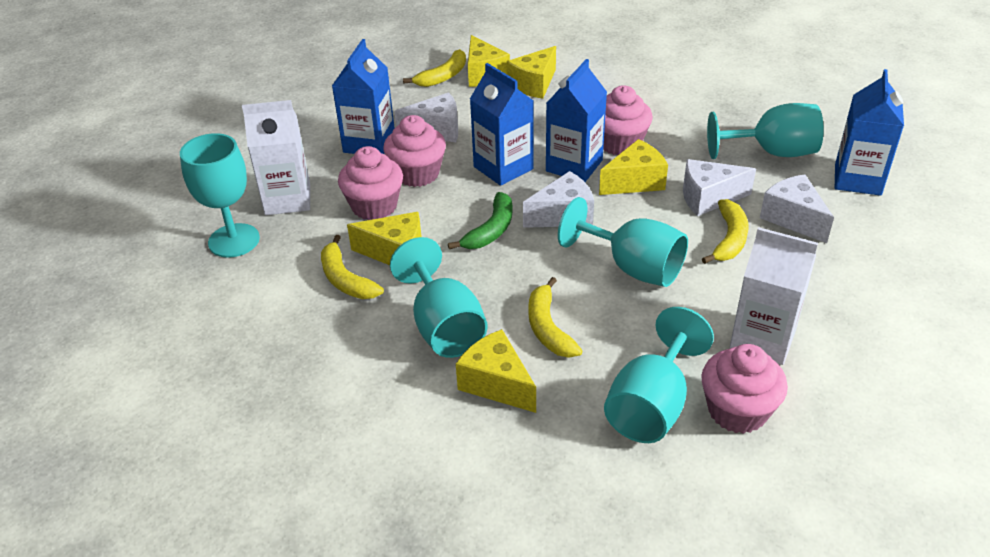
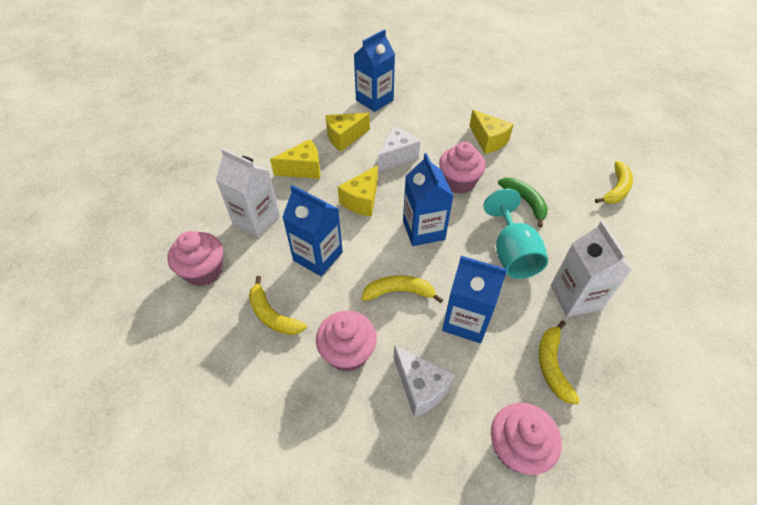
turquoise goblet: 5 -> 1
white cheese: 4 -> 2
yellow cheese: 5 -> 4

